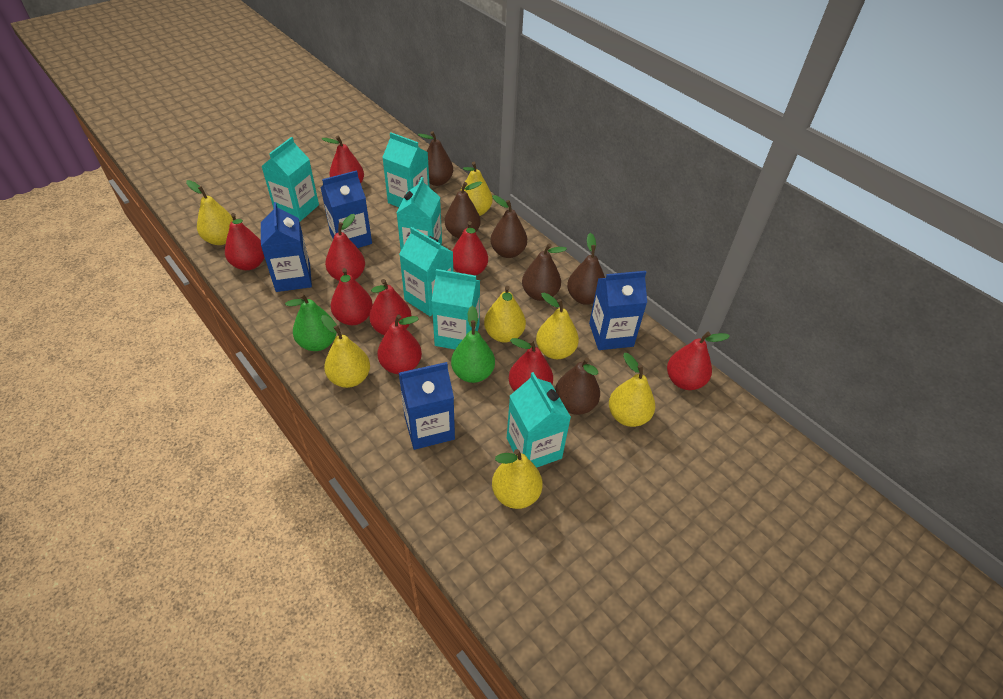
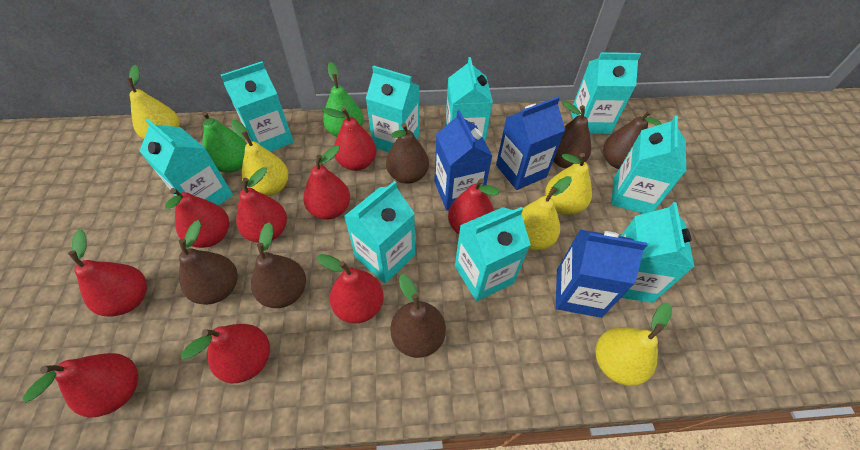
blue carton: 4 -> 3
turquoise carton: 6 -> 9
yellow pear: 7 -> 5

